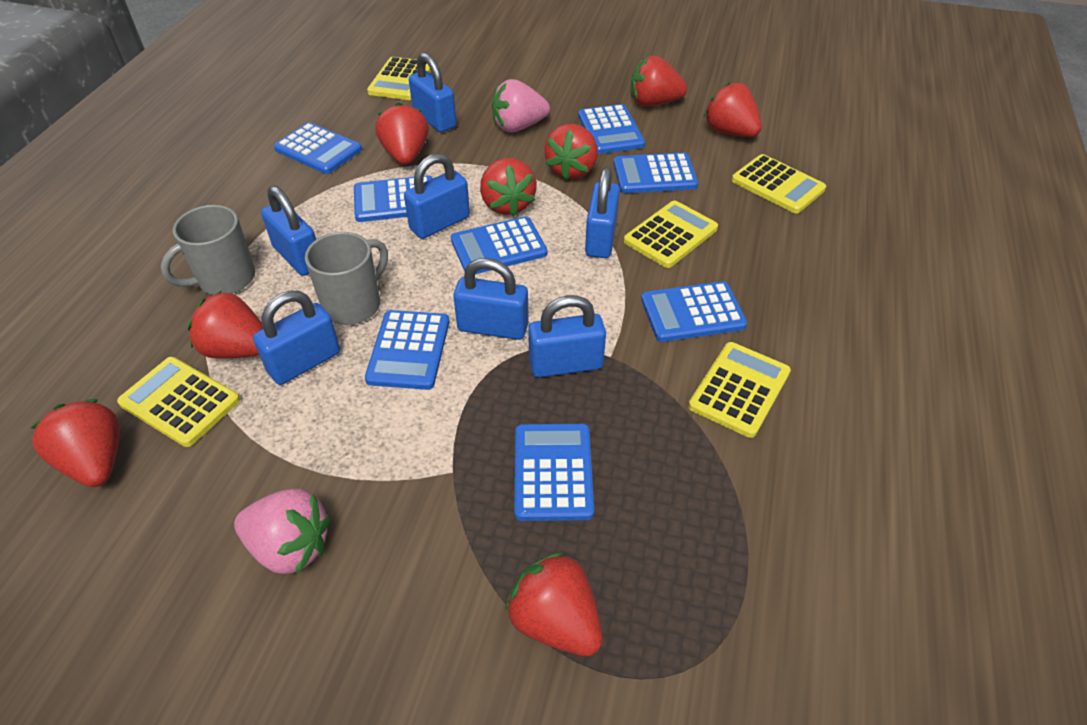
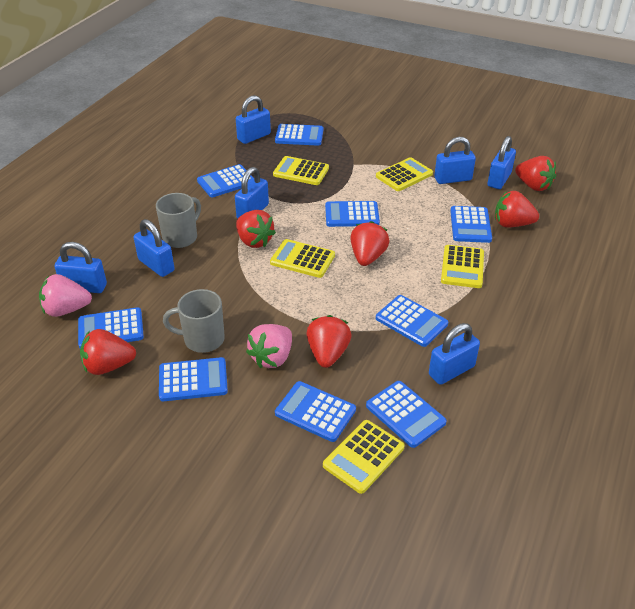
blue calculator: 8 -> 9
red strawberry: 8 -> 6

